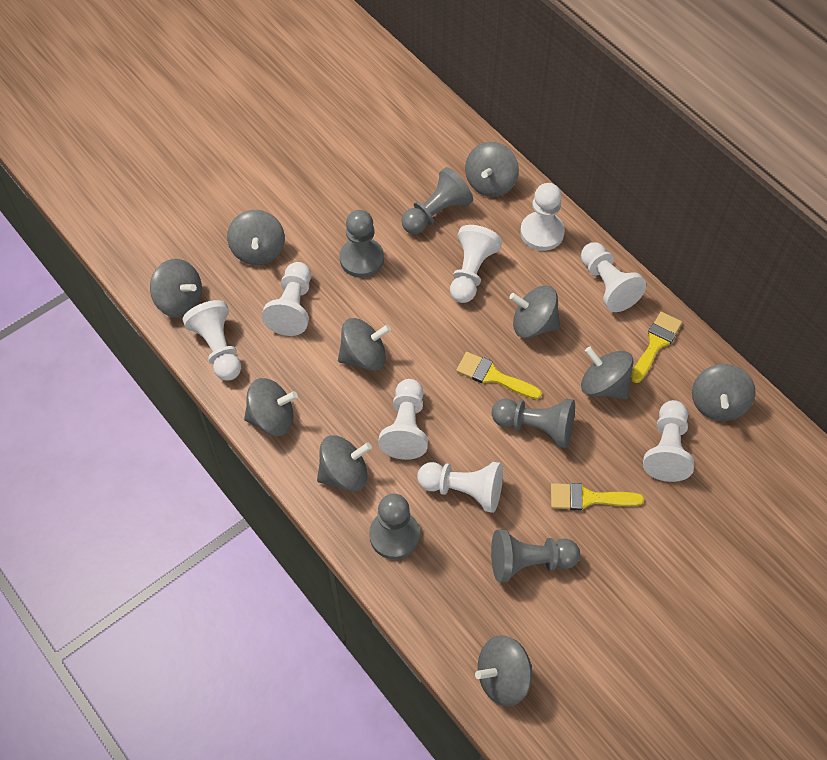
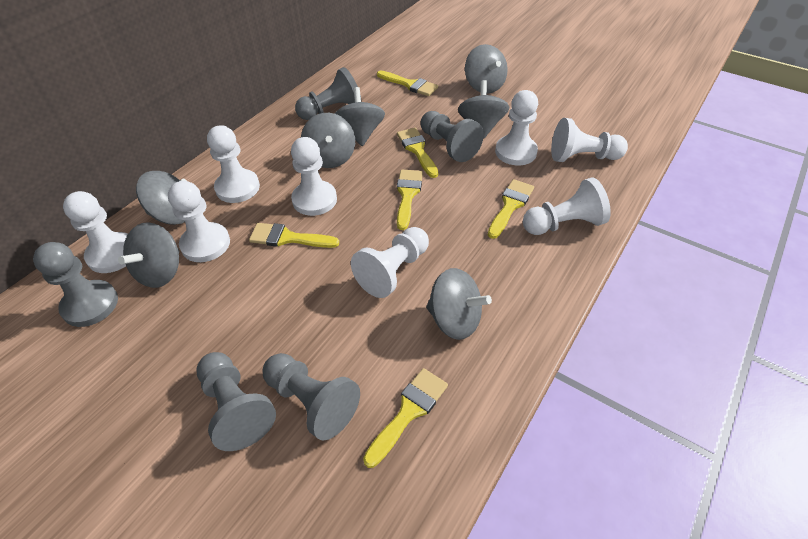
grey spinning top: 10 -> 7
yellow brush: 3 -> 6

